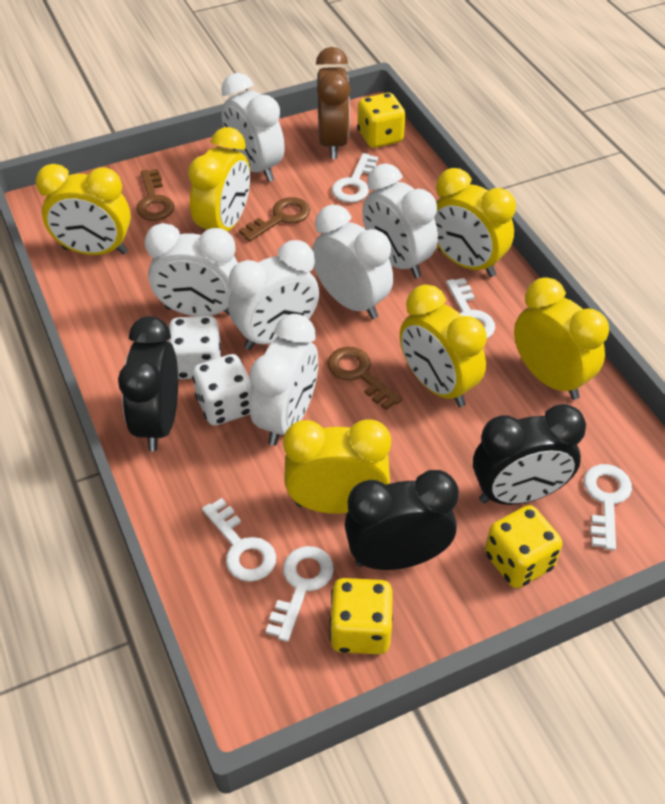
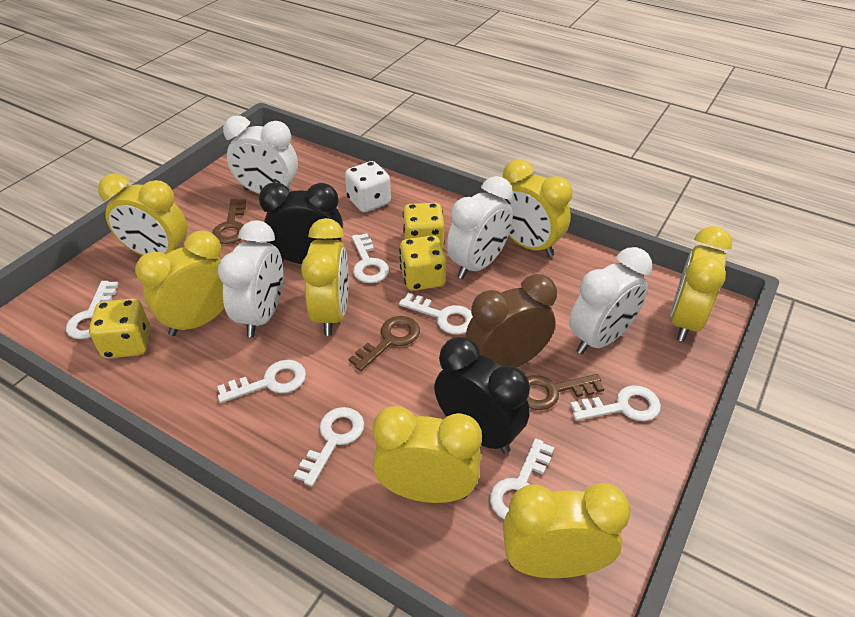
black clock: 3 -> 2
white clock: 6 -> 4
white dice: 2 -> 1
white key: 5 -> 7
yellow clock: 6 -> 7

